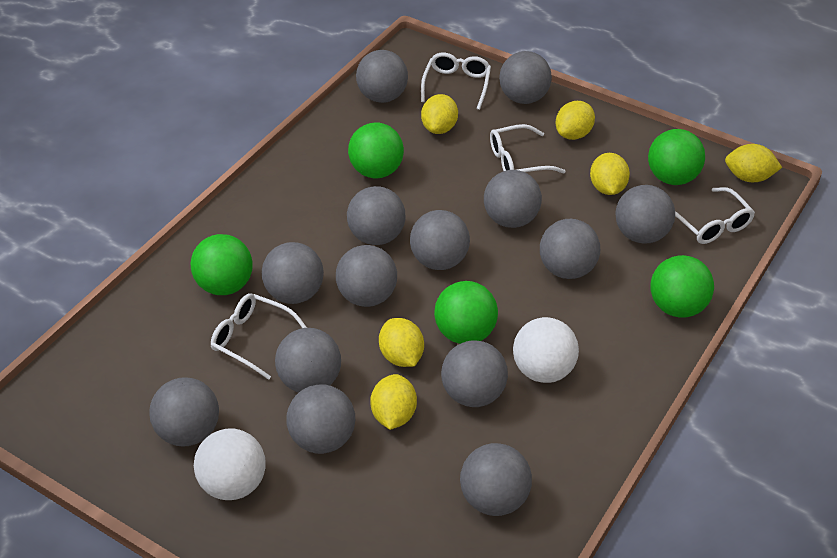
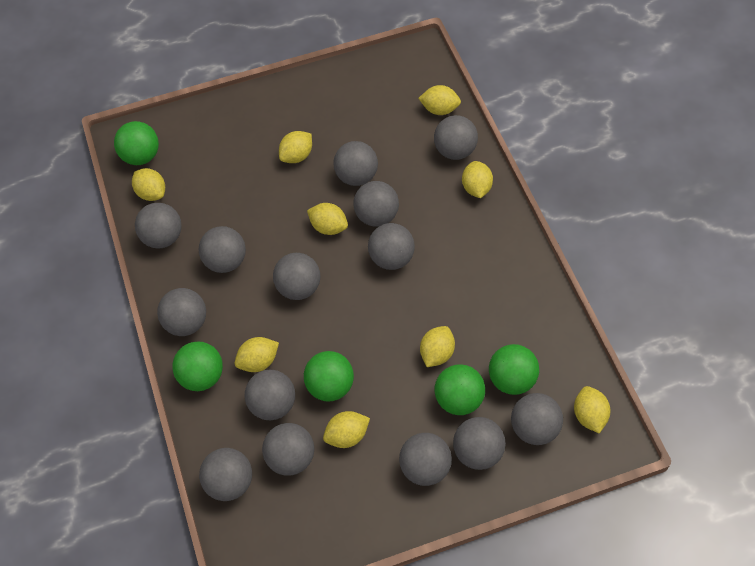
white ball: 2 -> 0
white glasses: 4 -> 0
yellow lemon: 6 -> 9

